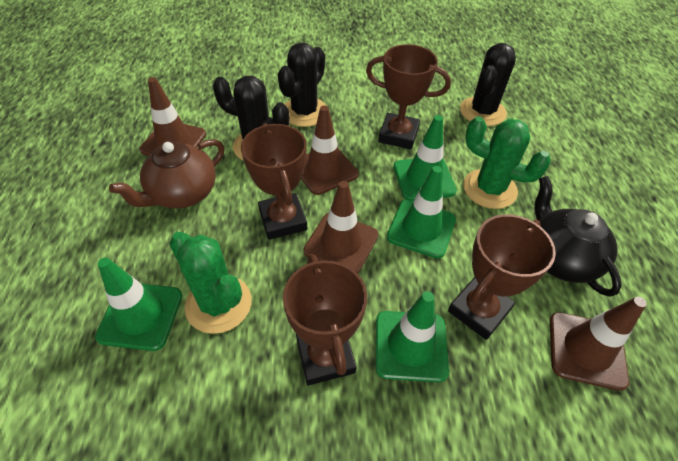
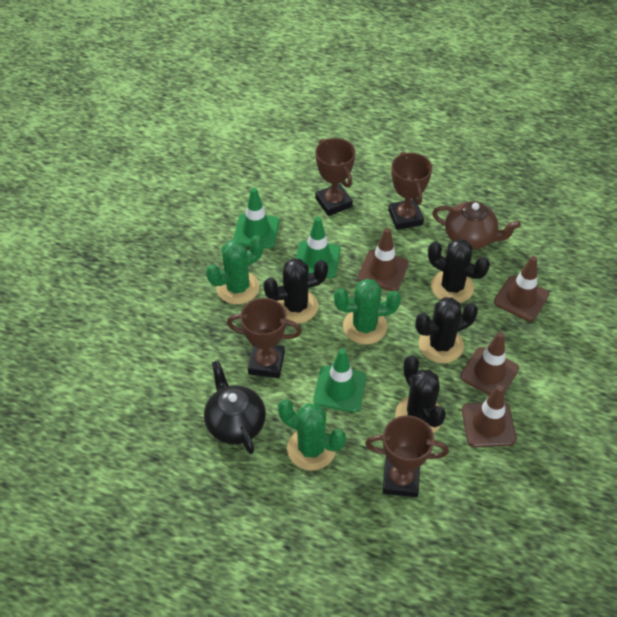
black cactus: 3 -> 4
green cactus: 2 -> 3
green traffic cone: 4 -> 3

